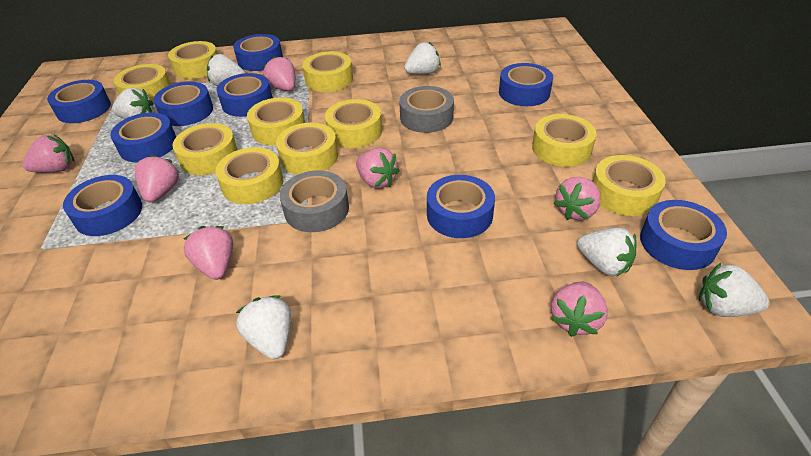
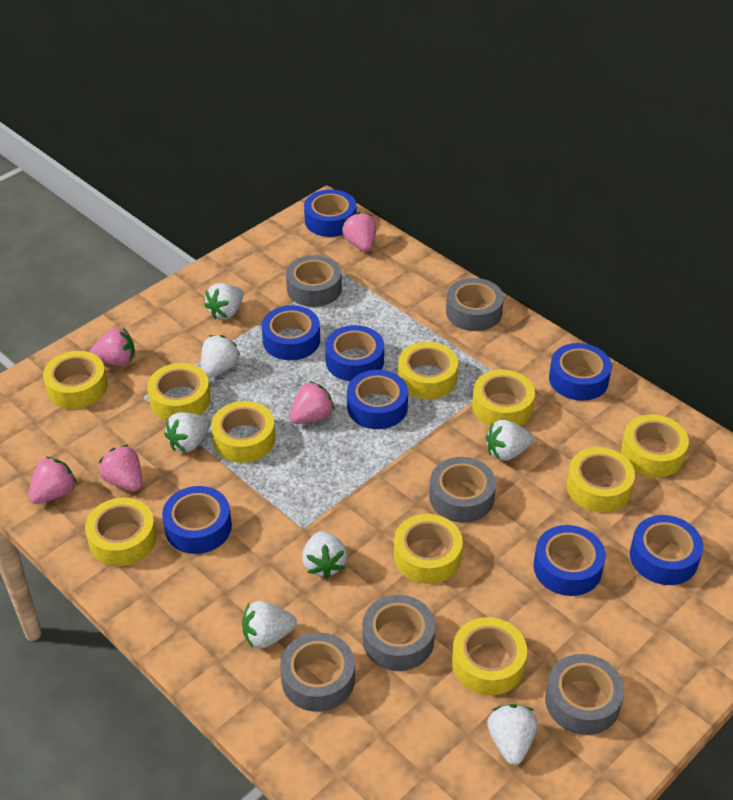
blue tape: 9 -> 8
grey tape: 2 -> 6
pink strawberry: 7 -> 5
white strawberry: 6 -> 7

